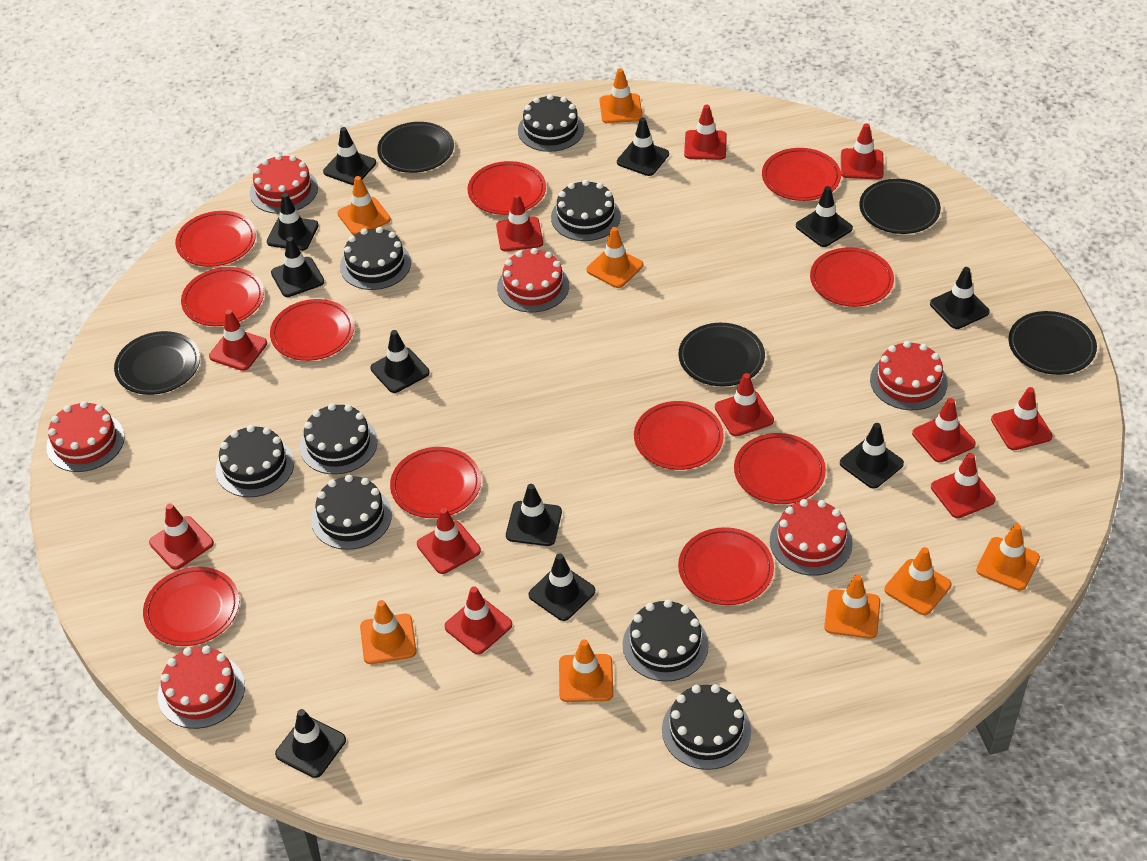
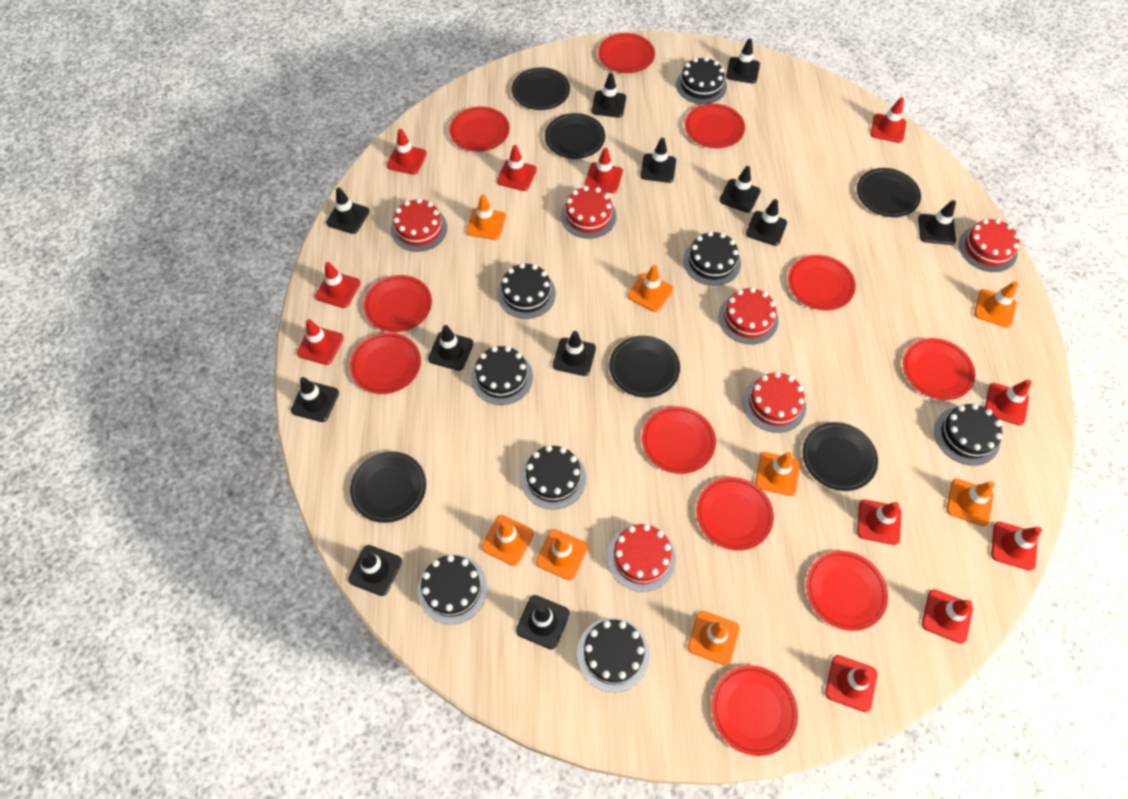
black plate: 5 -> 6
black traffic cone: 11 -> 12

